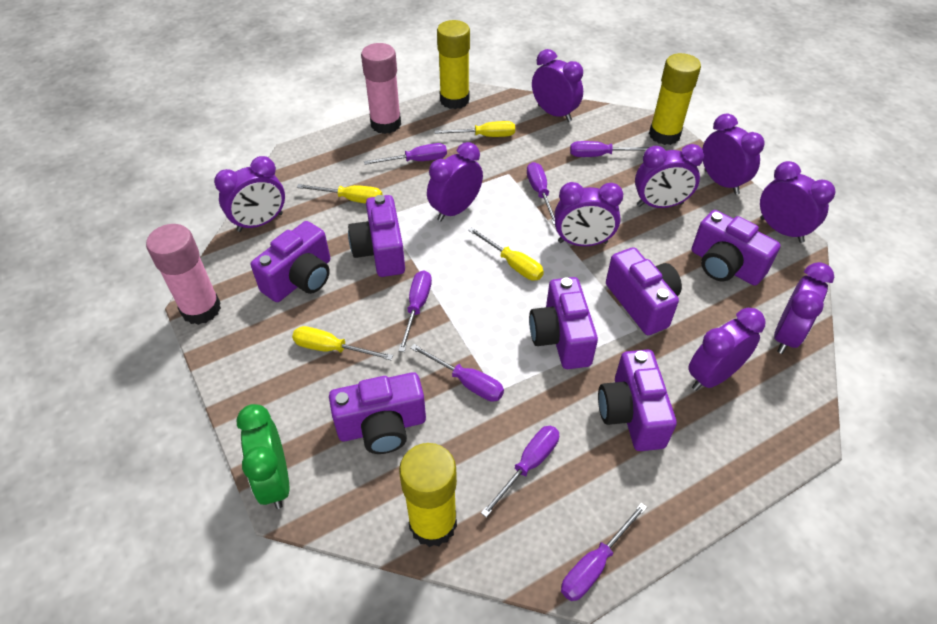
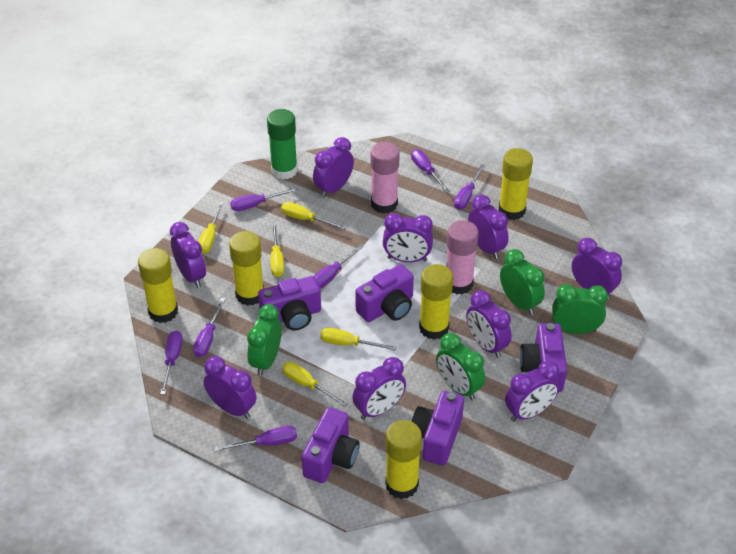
green clock: 1 -> 4
green glue stick: 0 -> 1
purple camera: 7 -> 5
yellow glue stick: 3 -> 5
yellow screwdriver: 4 -> 5

